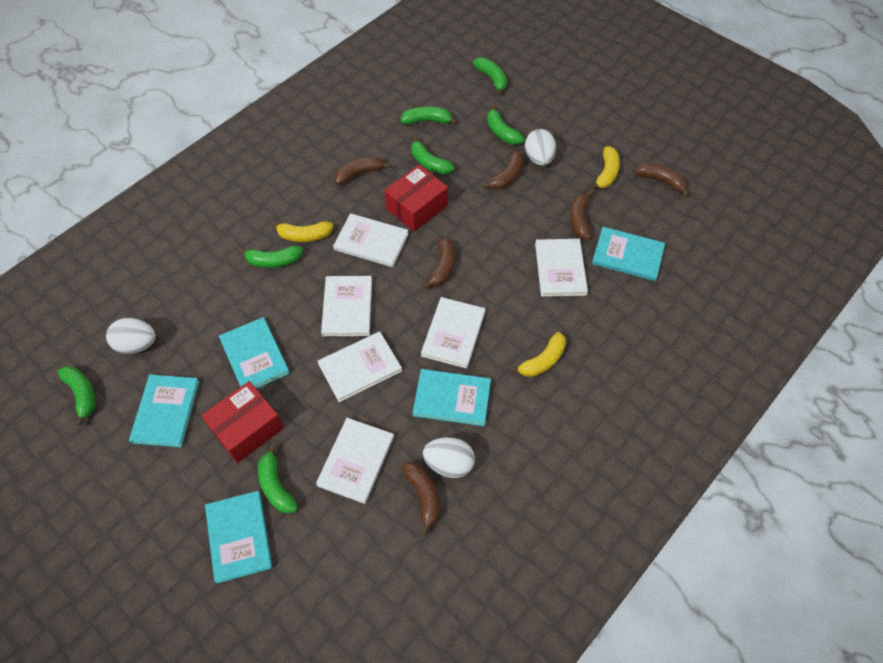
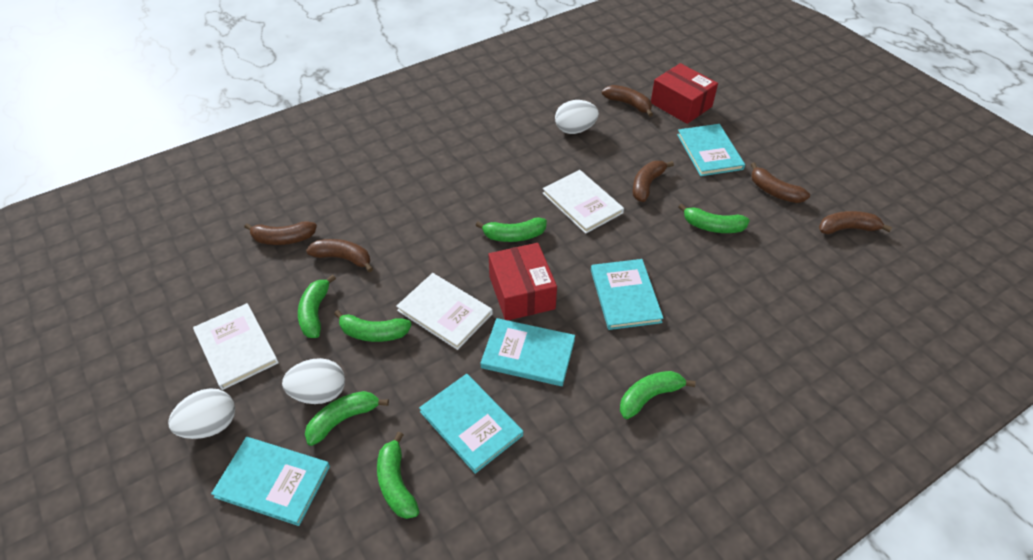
white book: 6 -> 3
yellow banana: 3 -> 0

